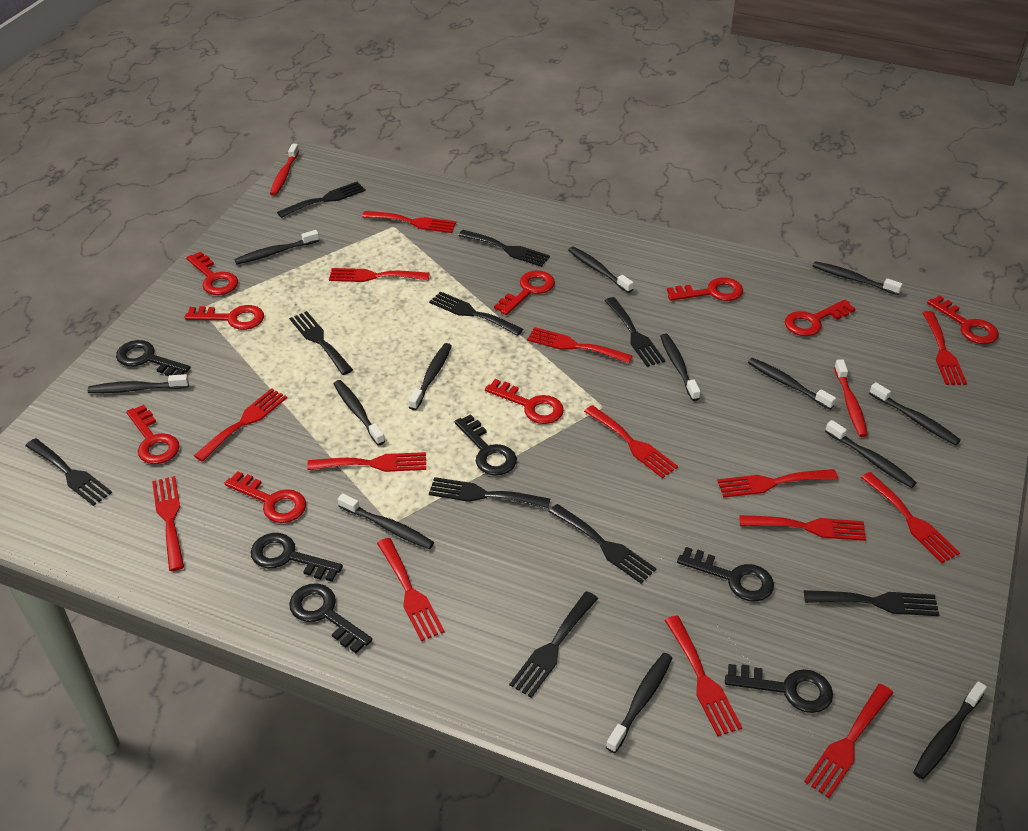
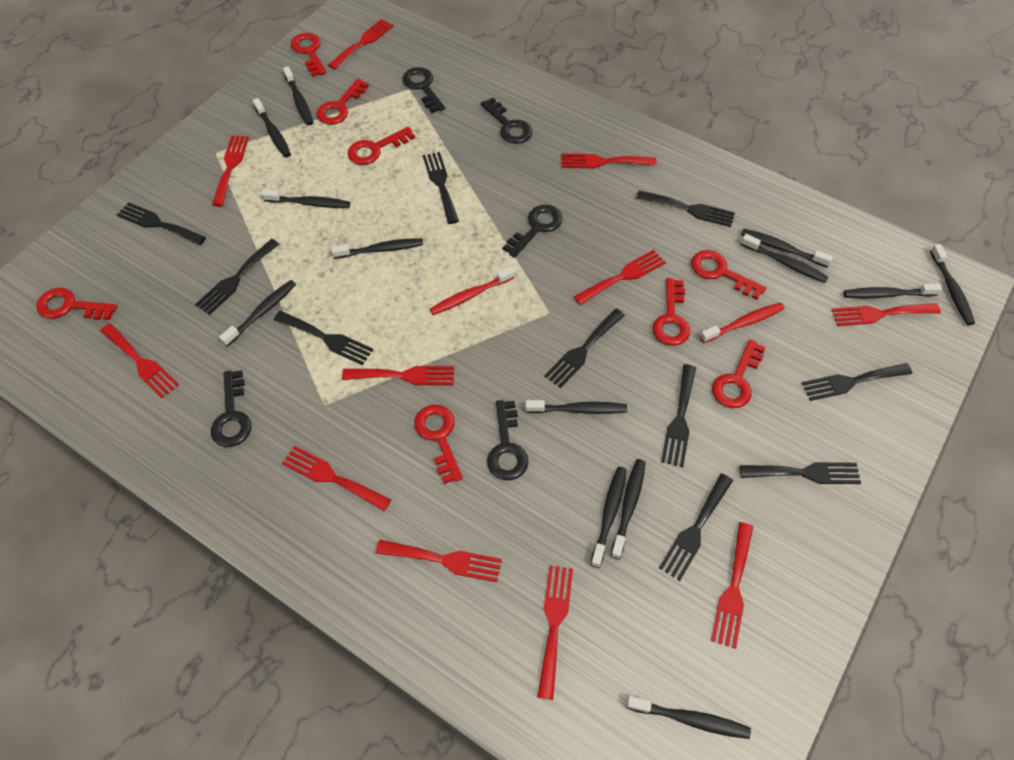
black key: 6 -> 5
red fork: 14 -> 11
red key: 9 -> 8

